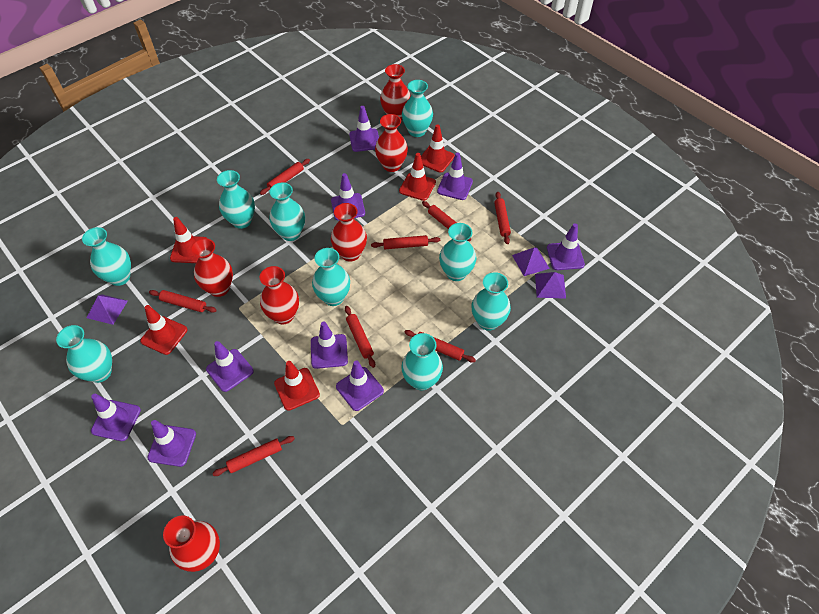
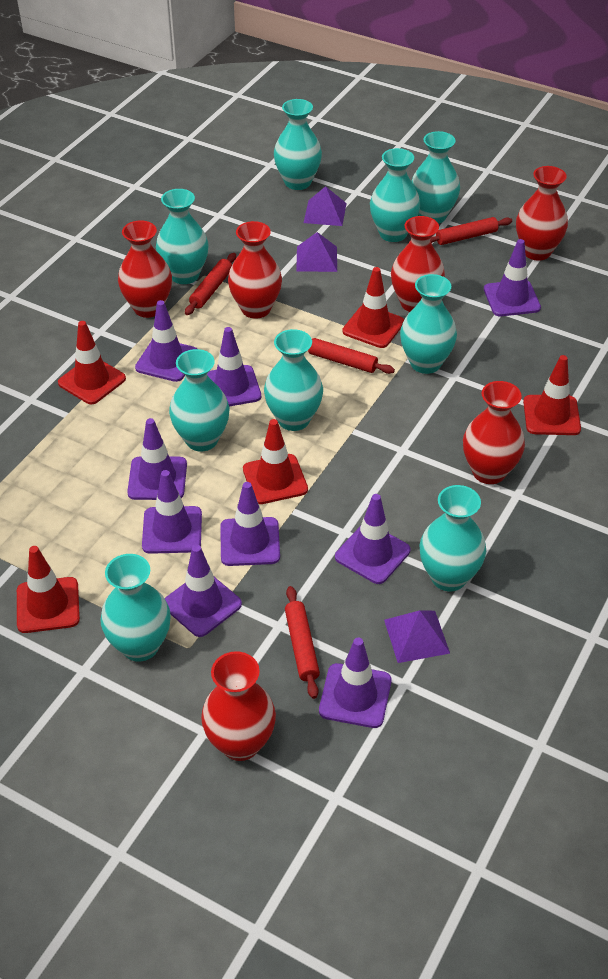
red rolling pin: 8 -> 4

